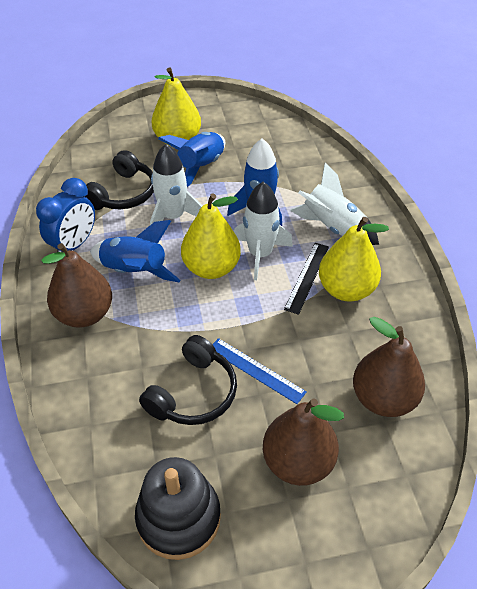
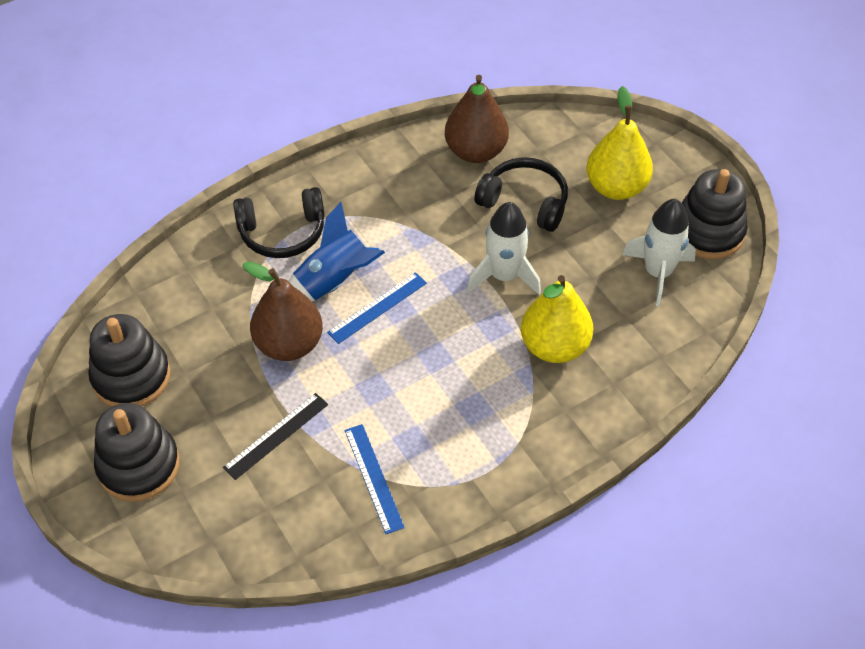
black stacking toy: 1 -> 3
blue clock: 1 -> 0
blue rocket: 3 -> 1
blue ruler: 1 -> 2
brown pear: 3 -> 2
white rocket: 3 -> 2
yellow pear: 3 -> 2

